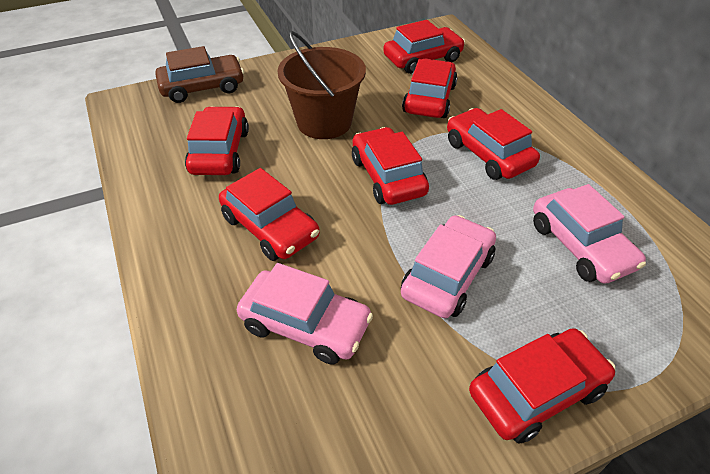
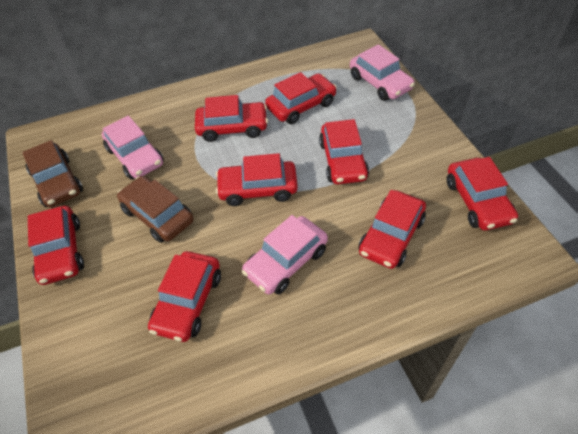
brown bucket: 1 -> 0
brown car: 1 -> 2
red car: 7 -> 8

